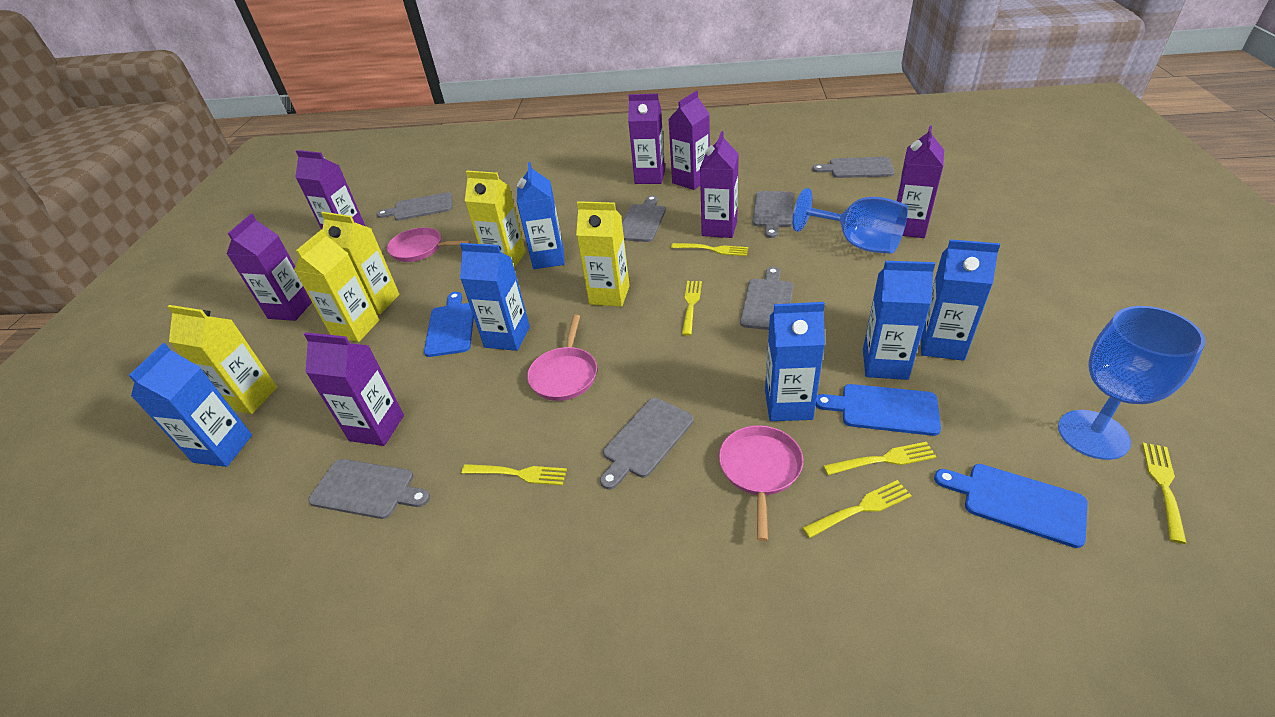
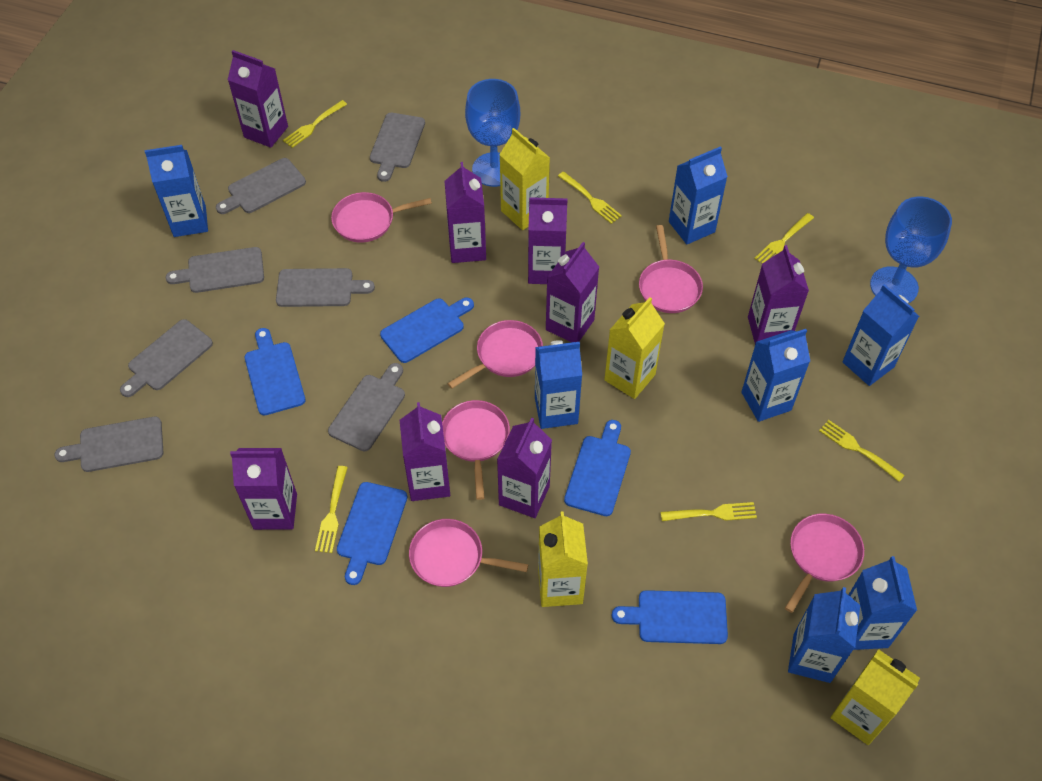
blue carton: 6 -> 7
blue cutting board: 3 -> 5
pink pan: 3 -> 6
purple carton: 7 -> 8
yellow carton: 5 -> 4

